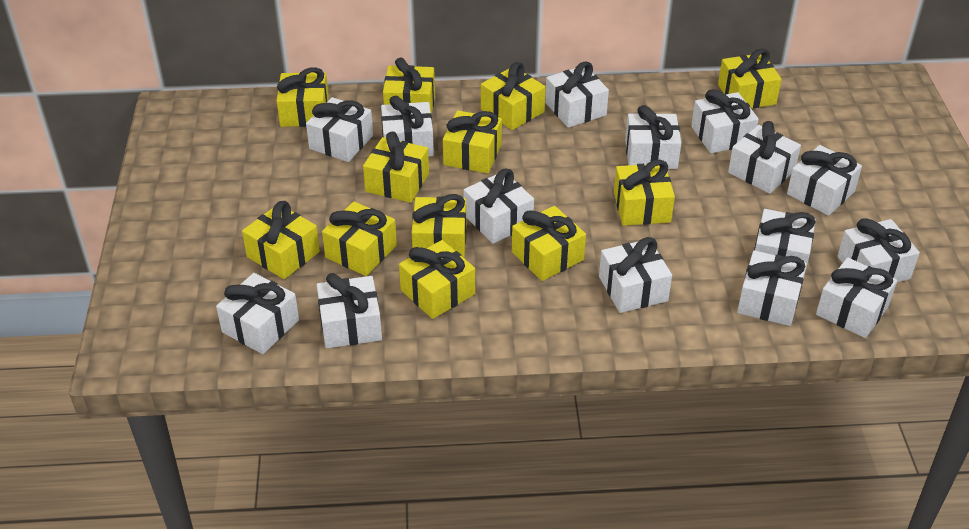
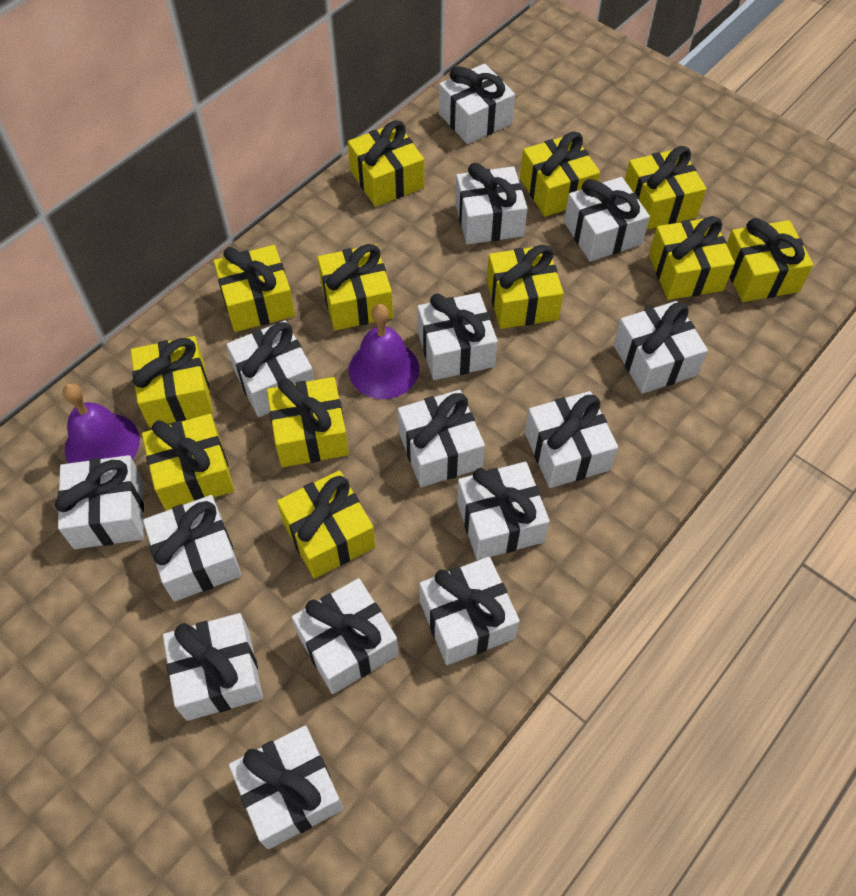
purple bell: 0 -> 2

